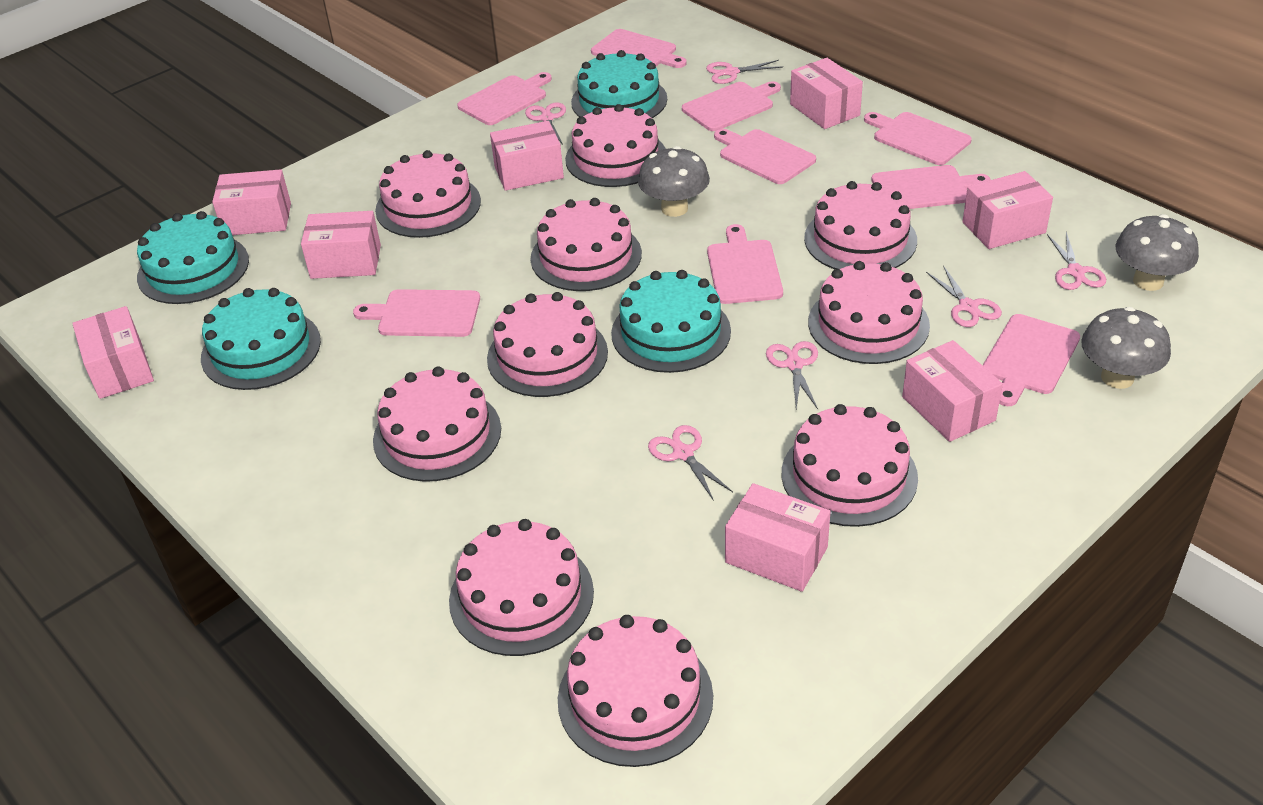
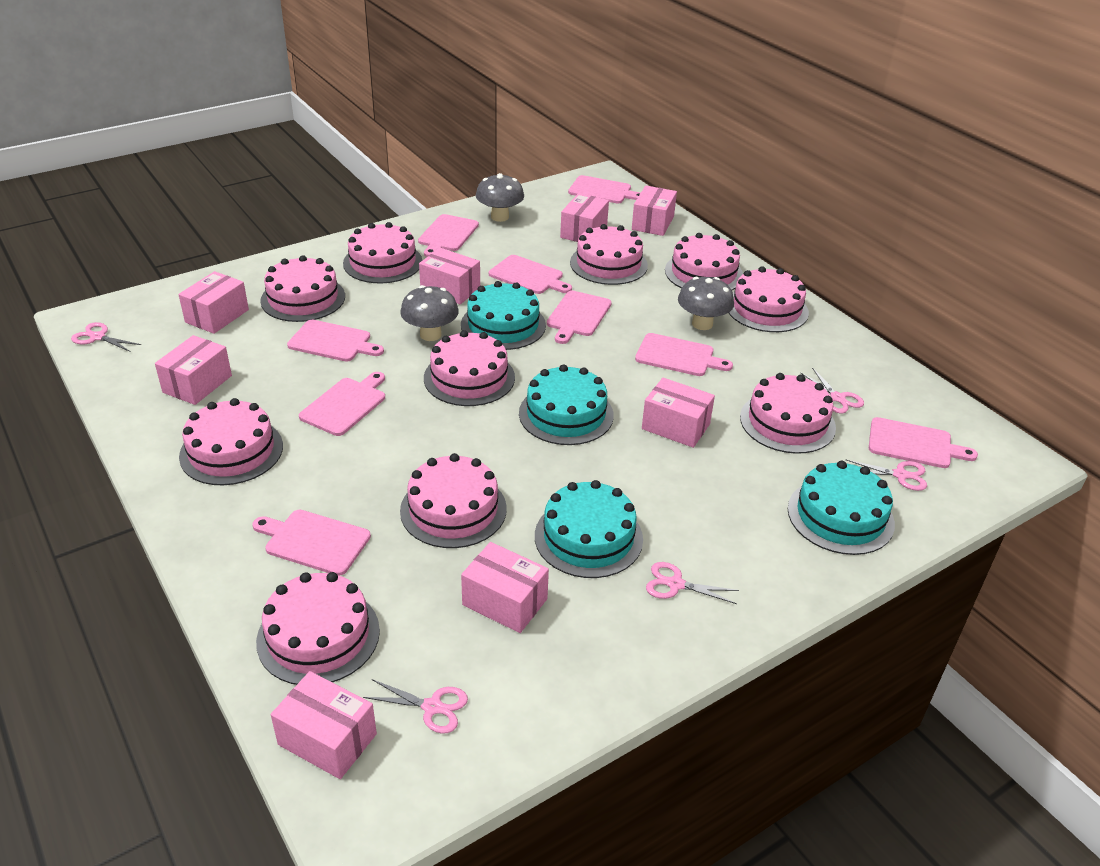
pink scissors: 6 -> 5

